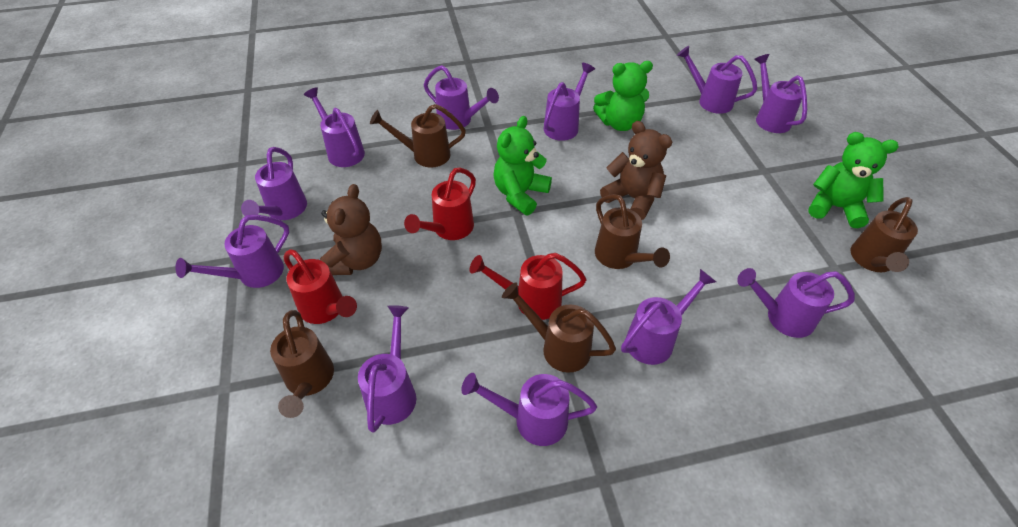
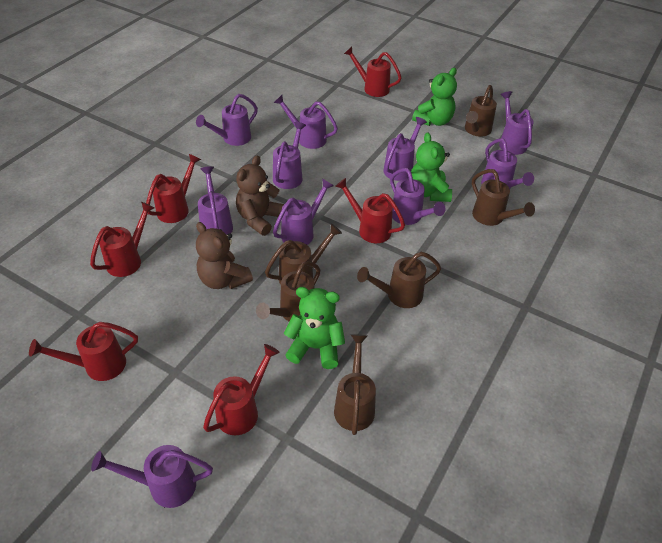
brown watering can: 5 -> 6
purple watering can: 11 -> 10
red watering can: 3 -> 6

